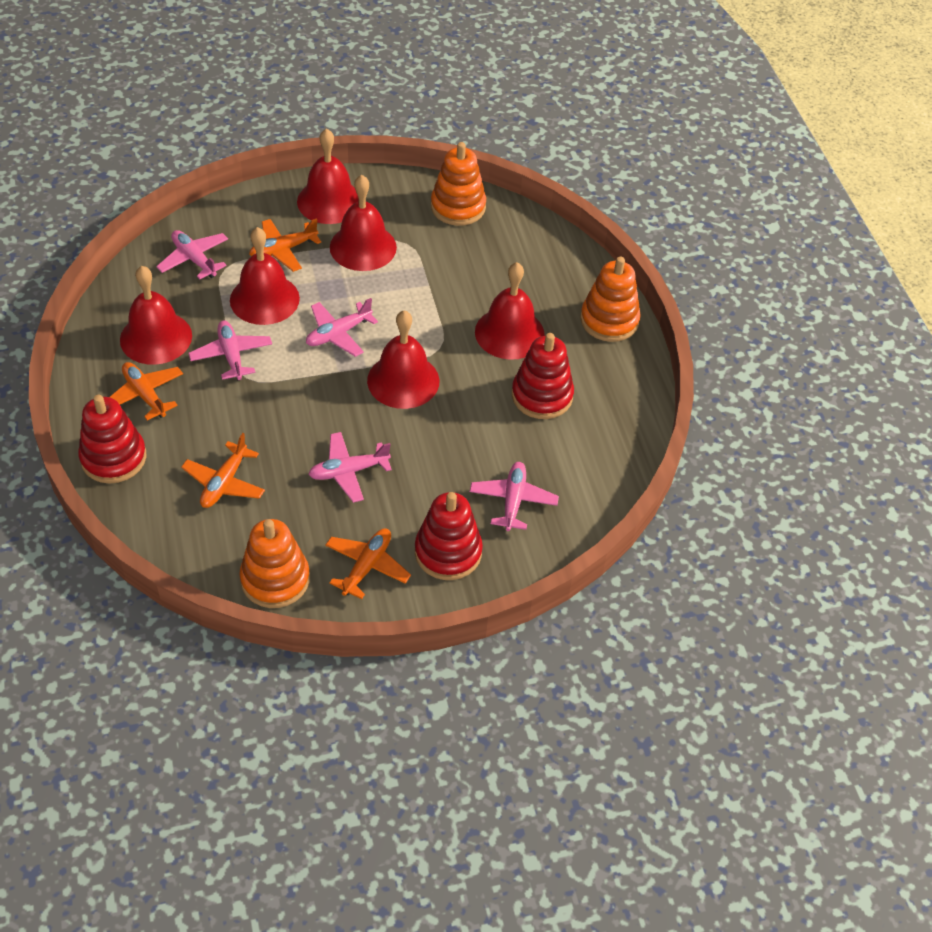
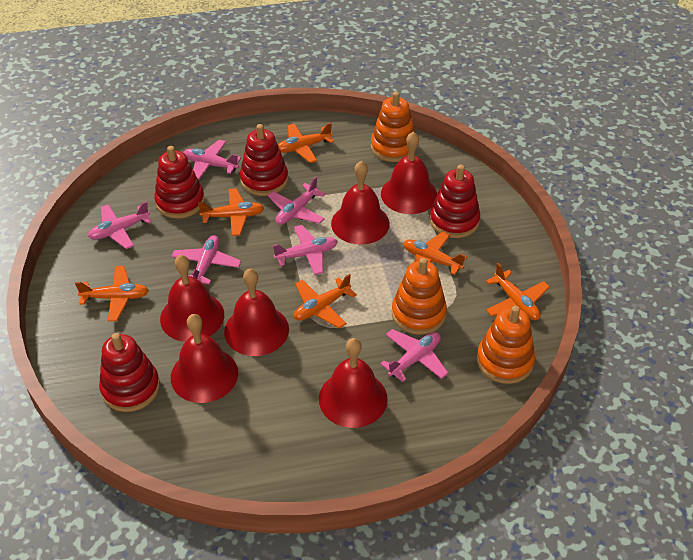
orange plane: 4 -> 6
pink plane: 5 -> 6
red stacking toy: 3 -> 4

